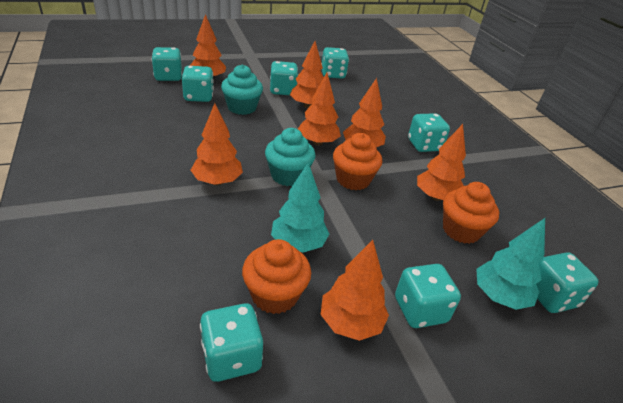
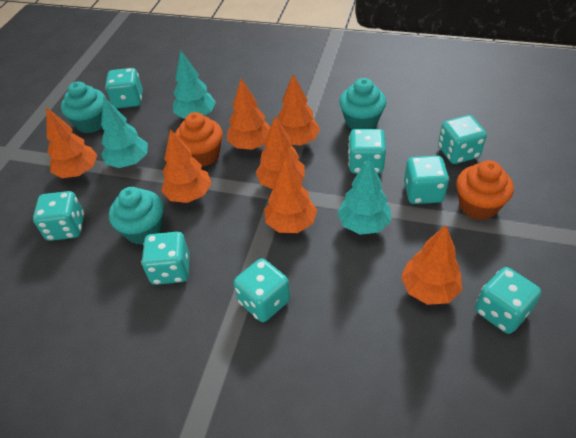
orange cupcake: 3 -> 2
turquoise cupcake: 2 -> 3
turquoise tree: 2 -> 3

